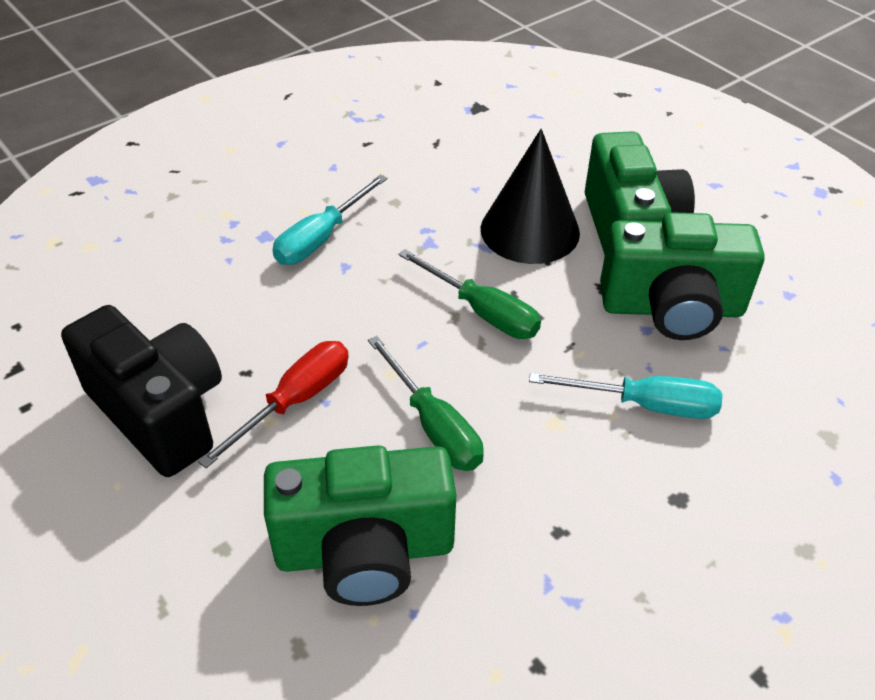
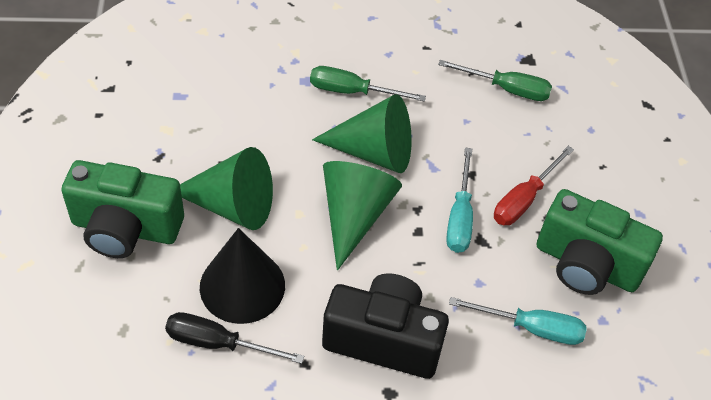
black screwdriver: 0 -> 1
green camera: 3 -> 2
green cone: 0 -> 3

